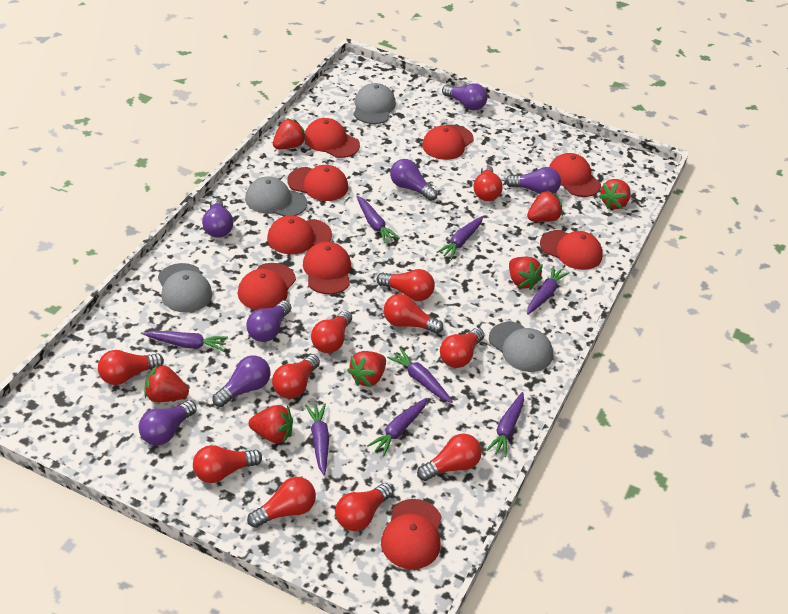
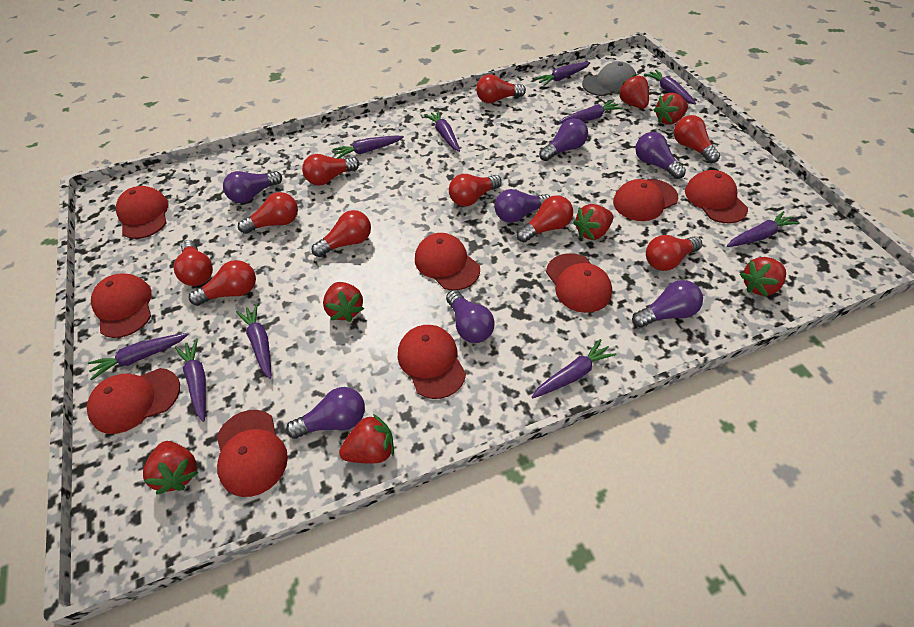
grey cap: 4 -> 1
purple carrot: 8 -> 10
red light bulb: 11 -> 10

